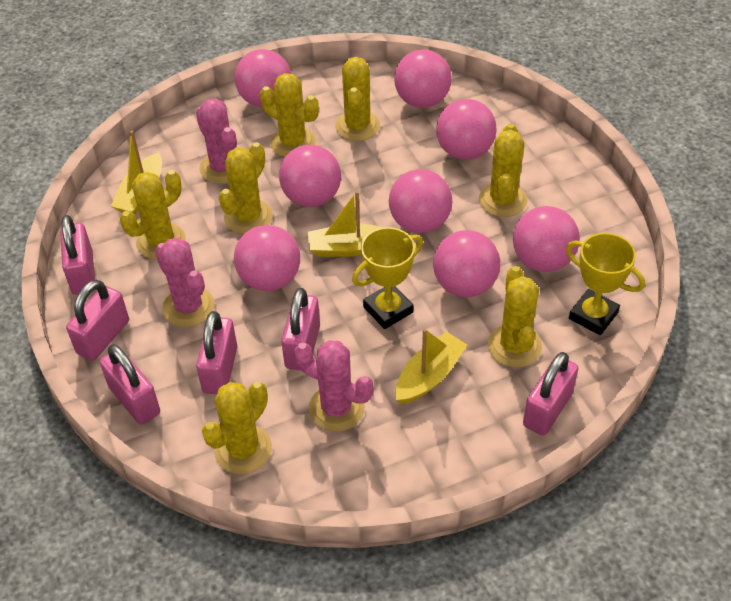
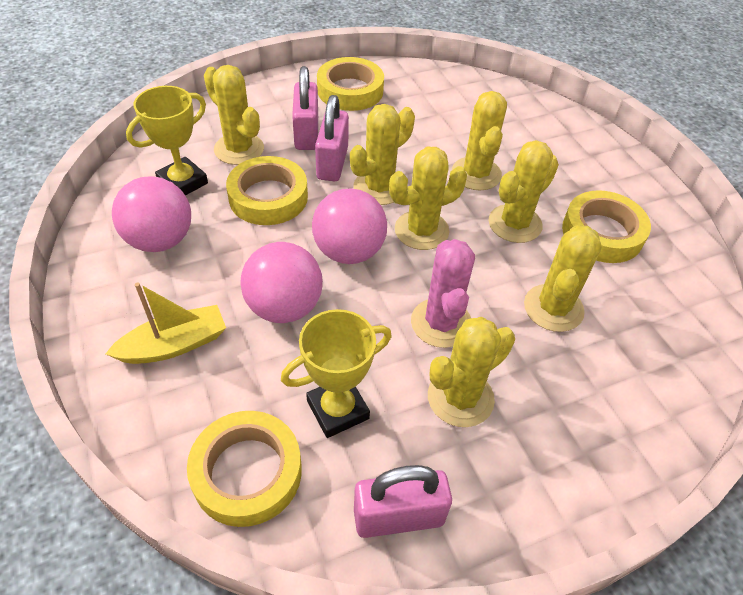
pink ball: 8 -> 3
pink cactus: 3 -> 1
pink padlock: 6 -> 3
yellow boat: 3 -> 1
yellow tape: 0 -> 4

